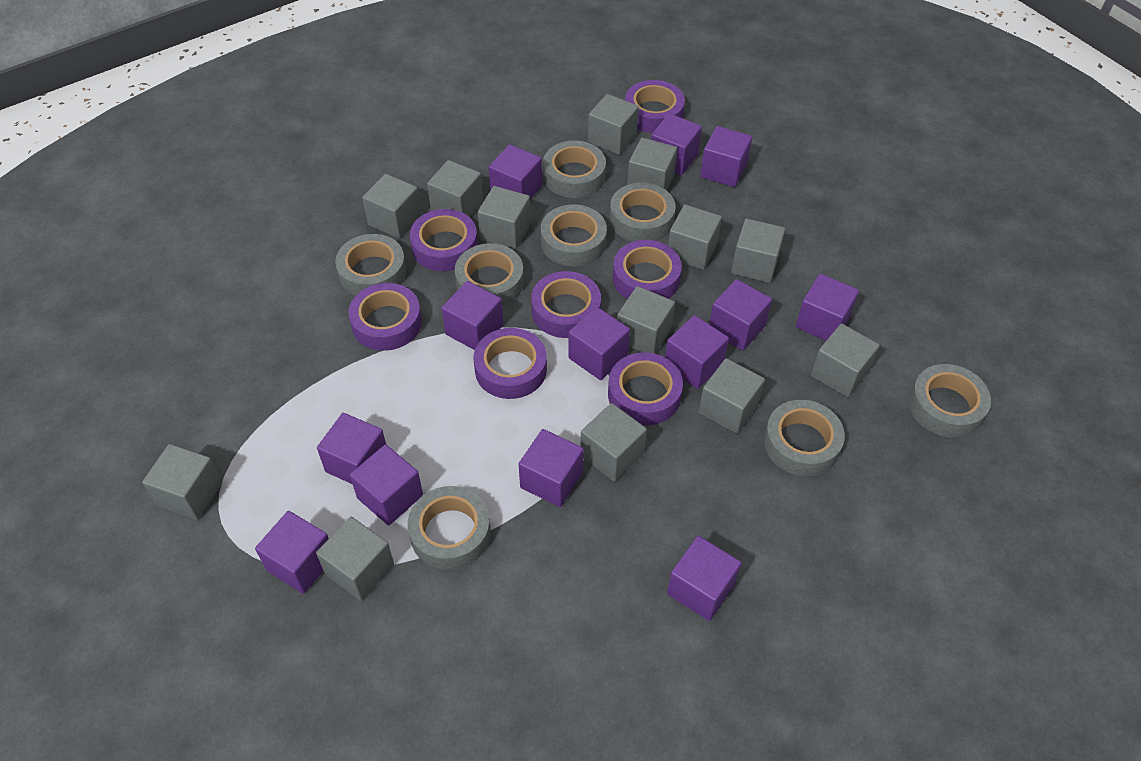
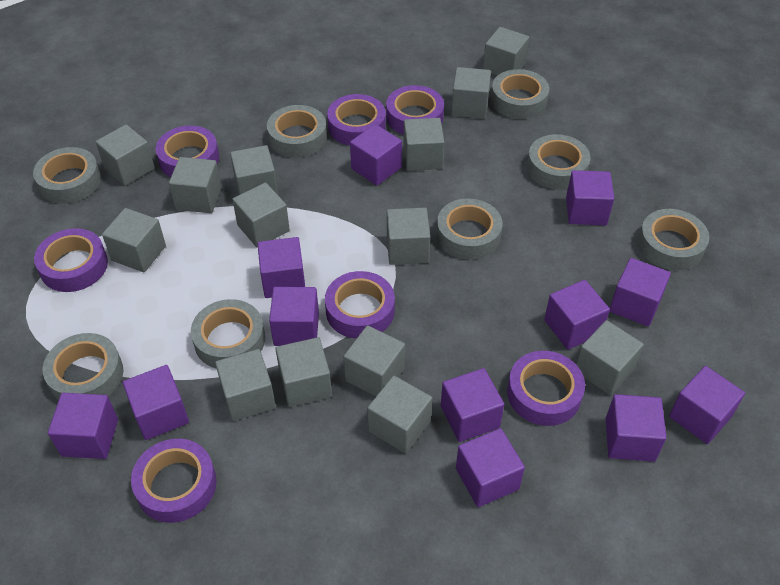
grey cube: 13 -> 14
purple cube: 13 -> 12

